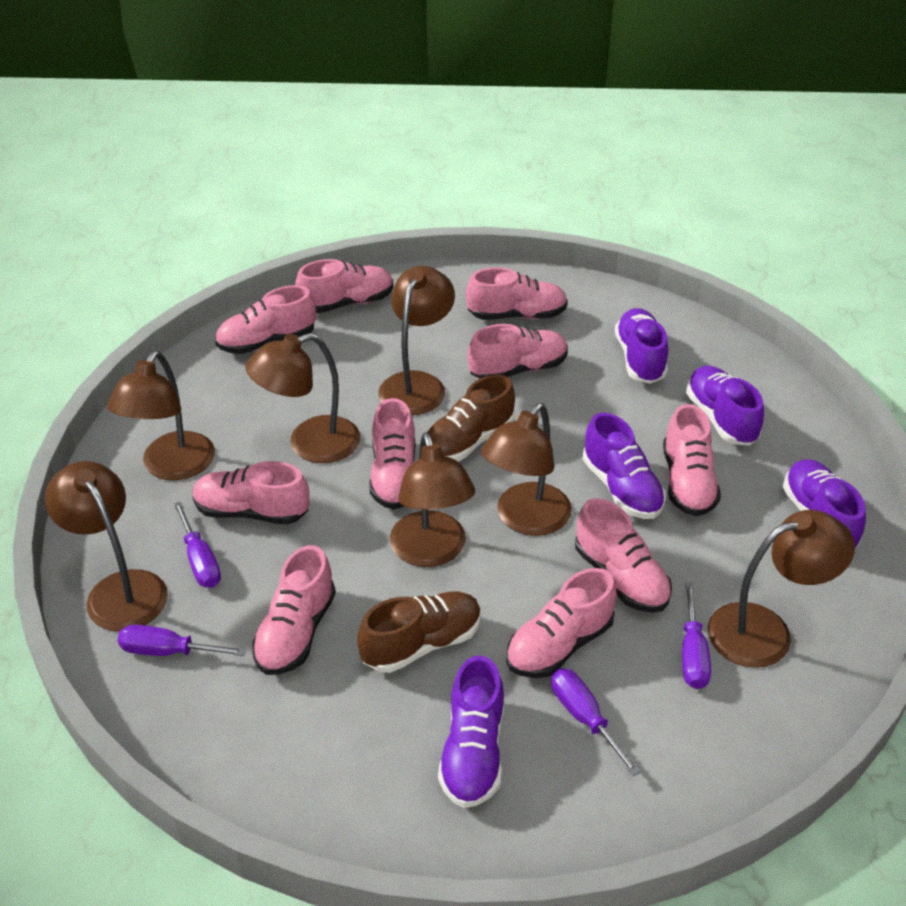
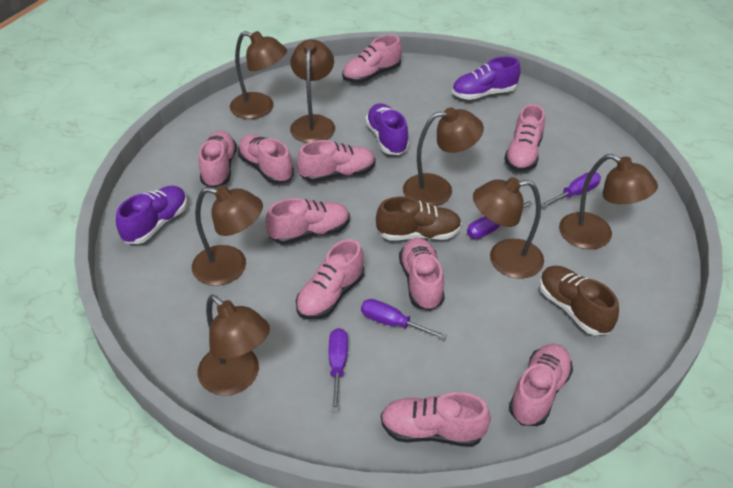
purple shoe: 5 -> 3

